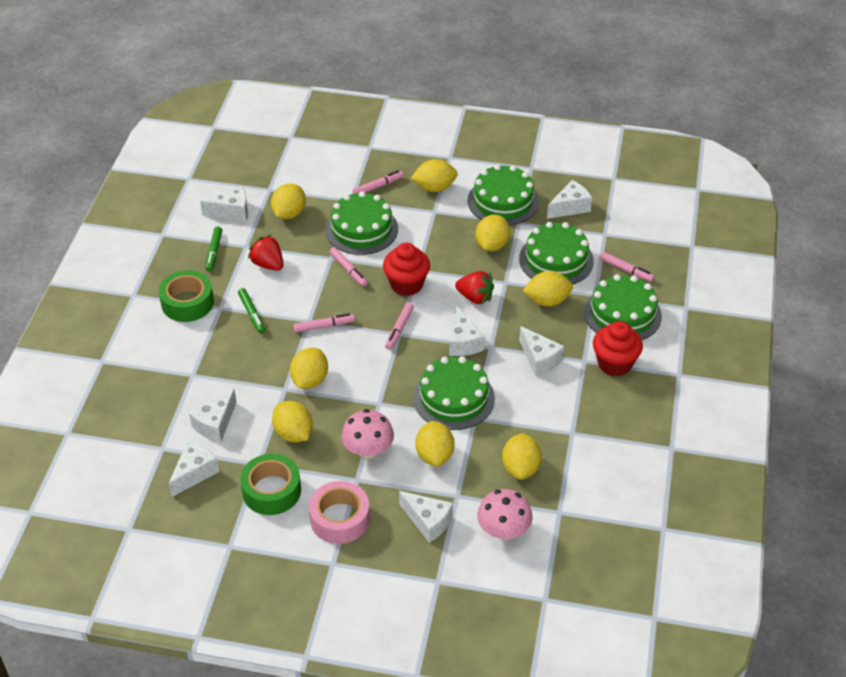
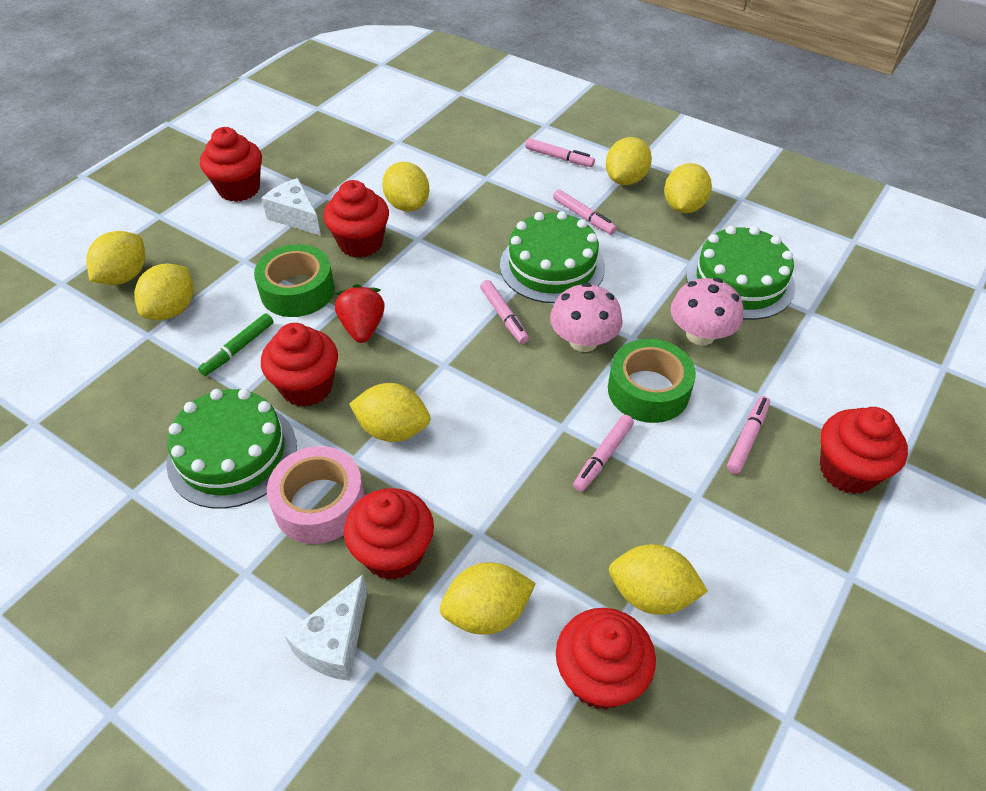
green cake: 5 -> 3
green marker: 2 -> 1
red cupcake: 2 -> 6
red strawberry: 2 -> 1
white cheese: 7 -> 2

